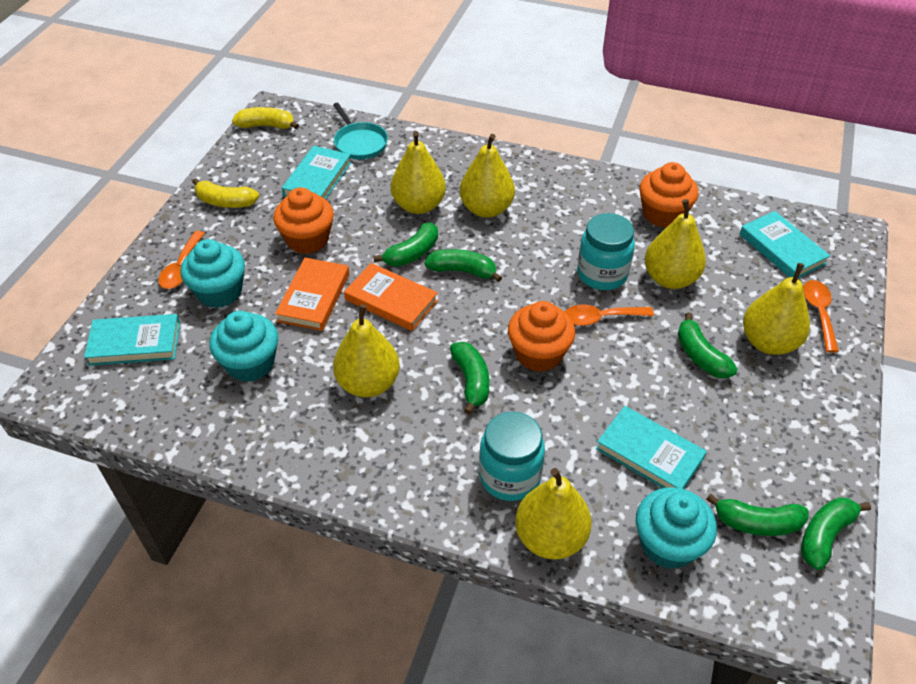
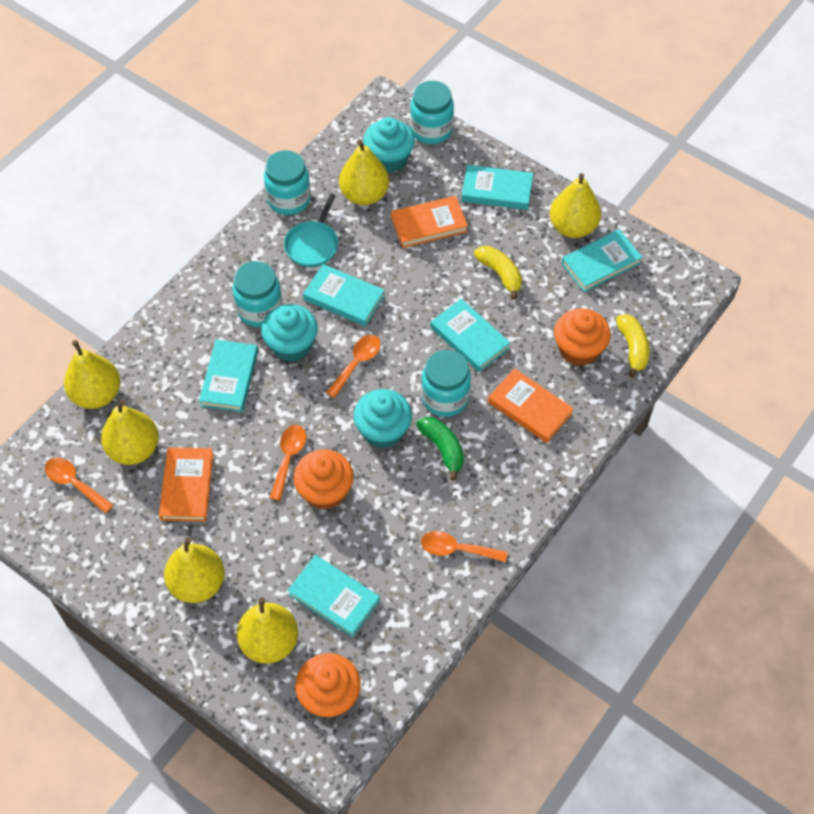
green banana: 6 -> 1
orange book: 2 -> 3
orange spoon: 3 -> 4
turquoise book: 4 -> 6
turquoise jar: 2 -> 4

